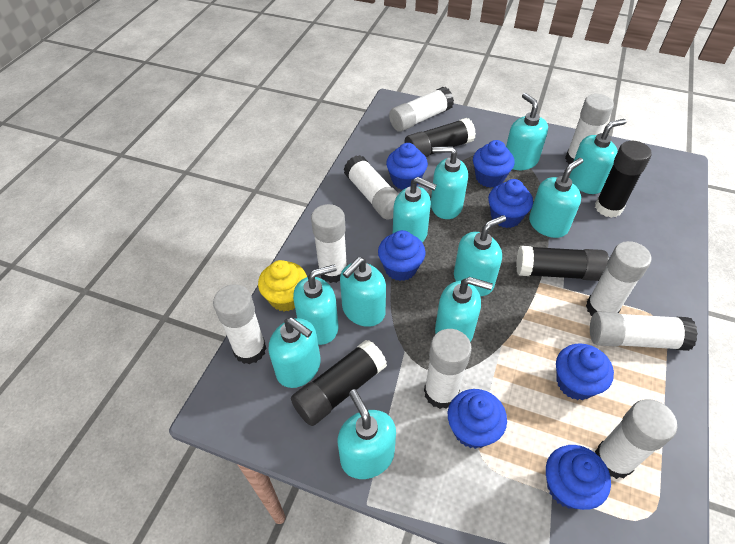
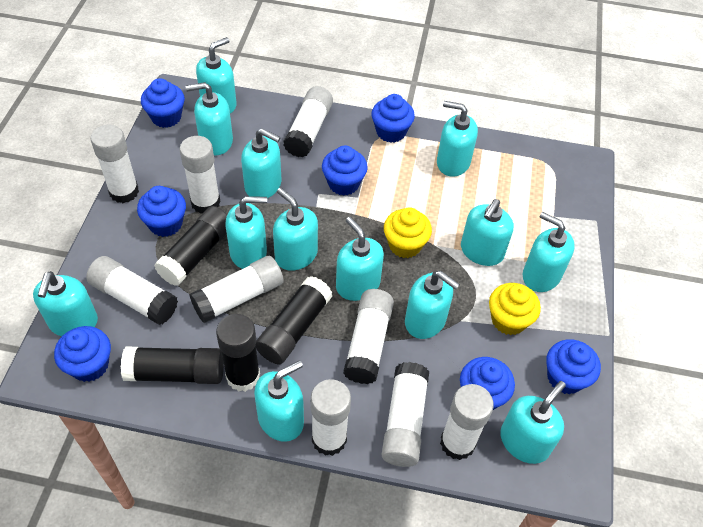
turquoise soap dispenser: 11 -> 13
yellow cupcake: 1 -> 2

